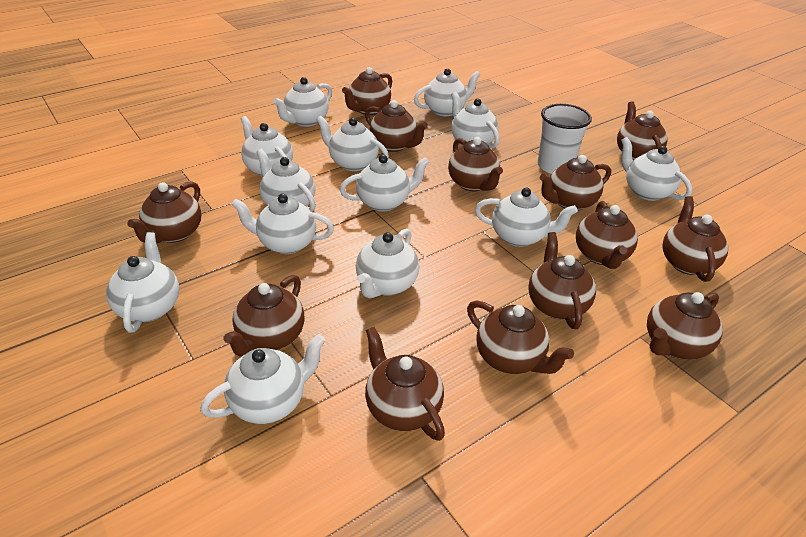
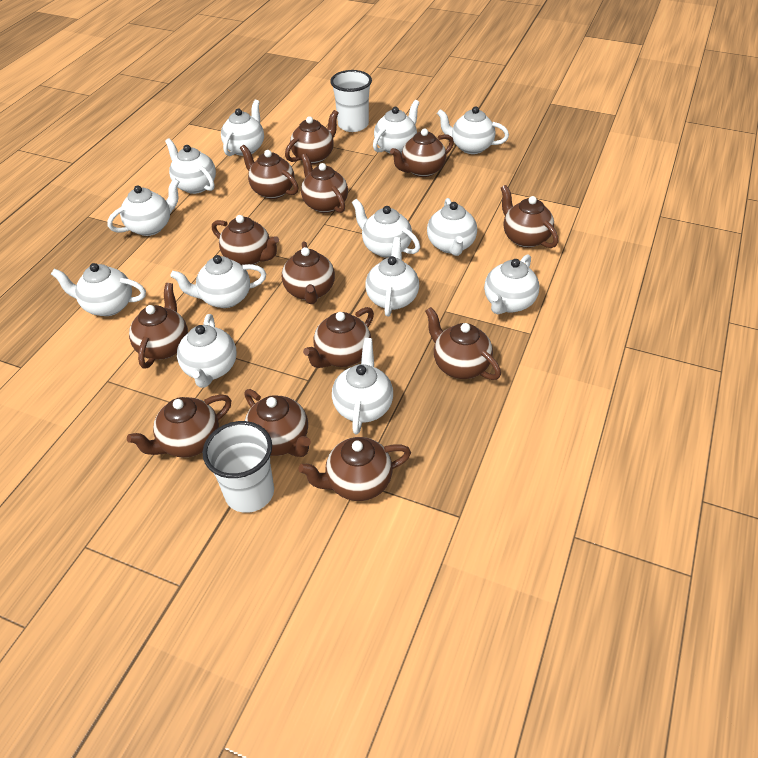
white cup: 1 -> 2

